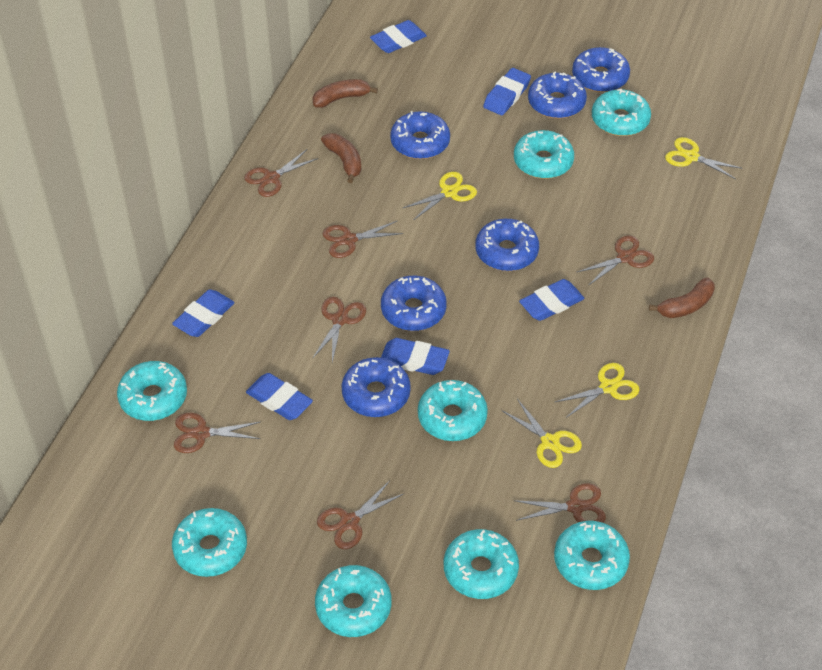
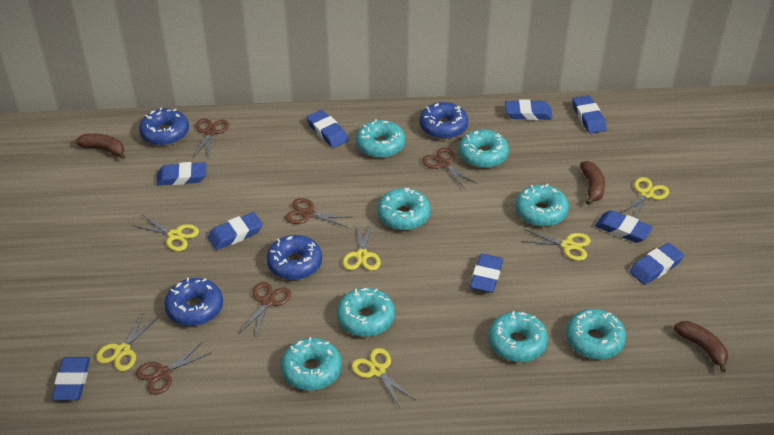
blue donut: 6 -> 4
blue eraser: 6 -> 9
brown scissors: 7 -> 5
yellow scissors: 4 -> 6

